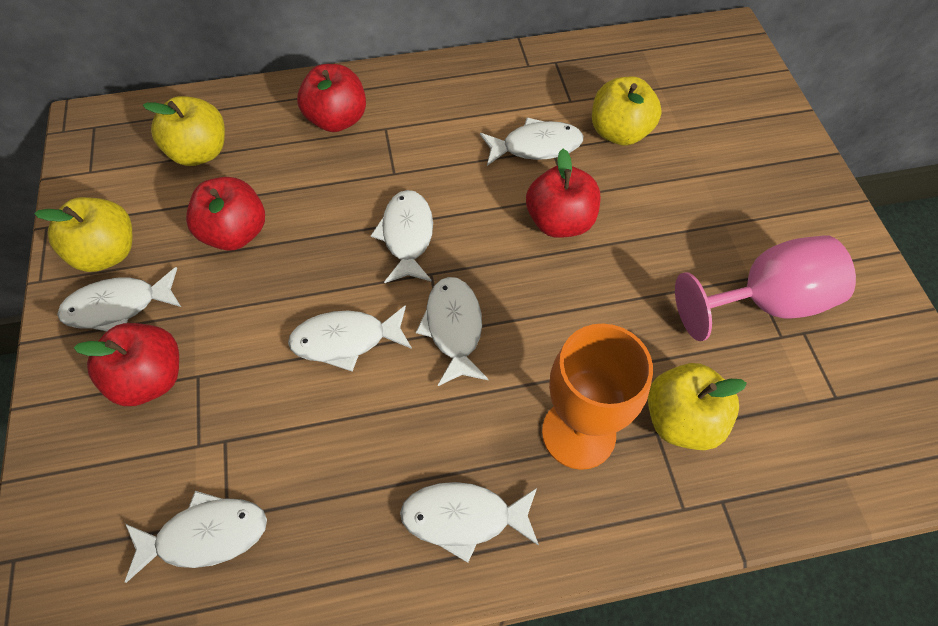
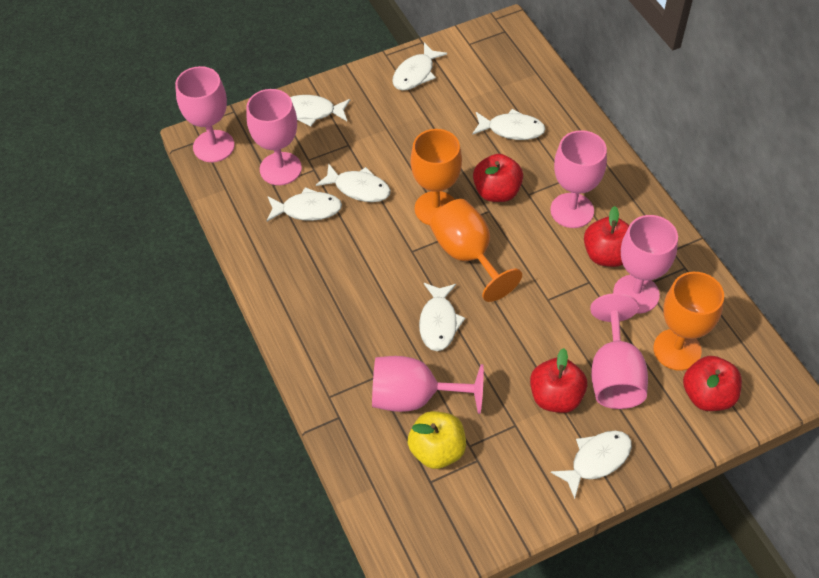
orange goblet: 1 -> 3
pink goblet: 1 -> 6
yellow apple: 4 -> 1

